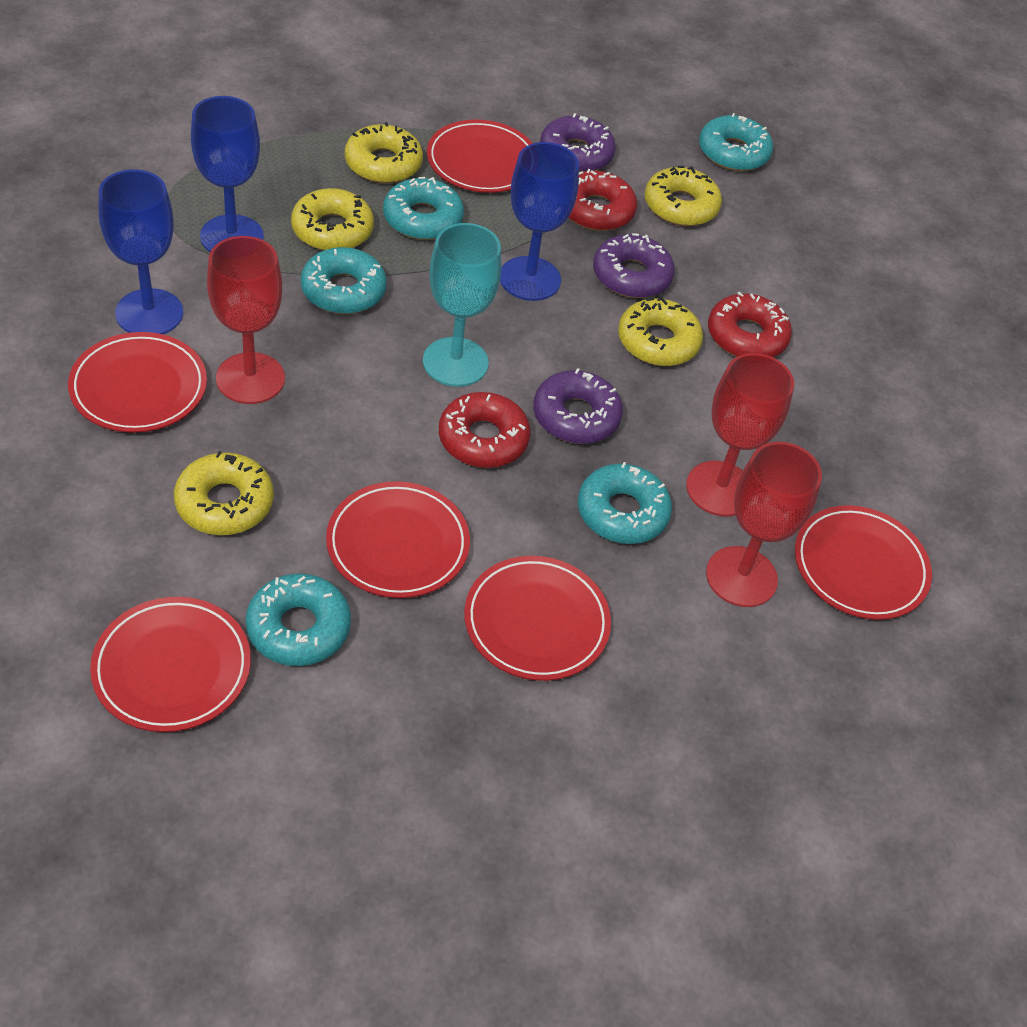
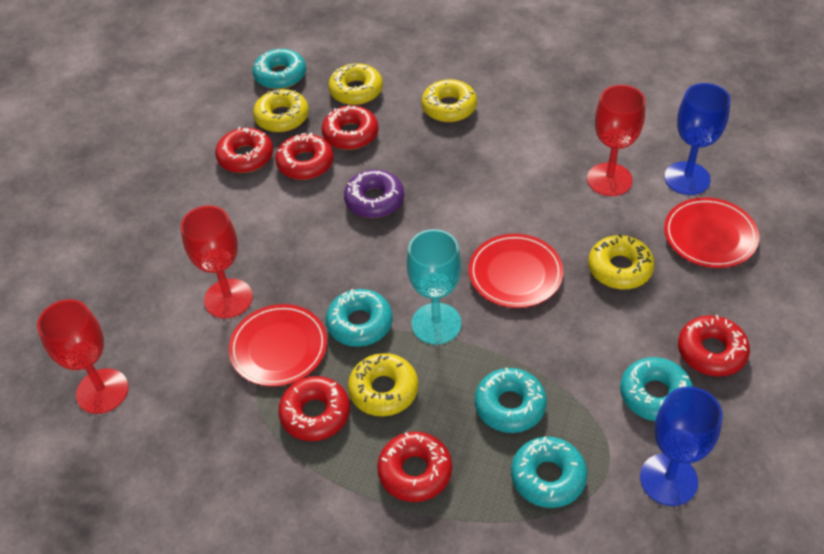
blue goblet: 3 -> 2
purple donut: 3 -> 1
red donut: 3 -> 6
red plate: 6 -> 3

